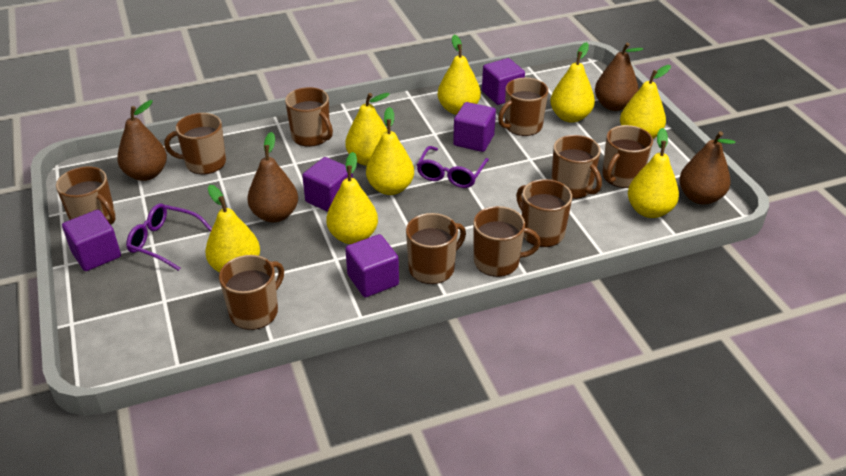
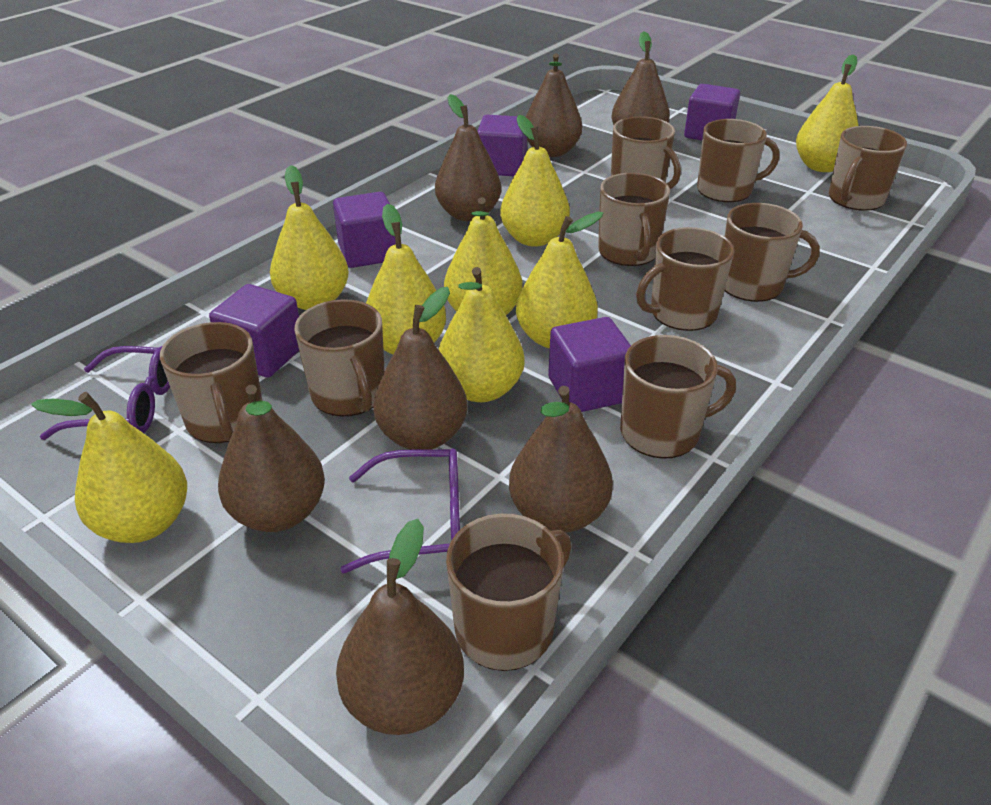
brown pear: 4 -> 7

